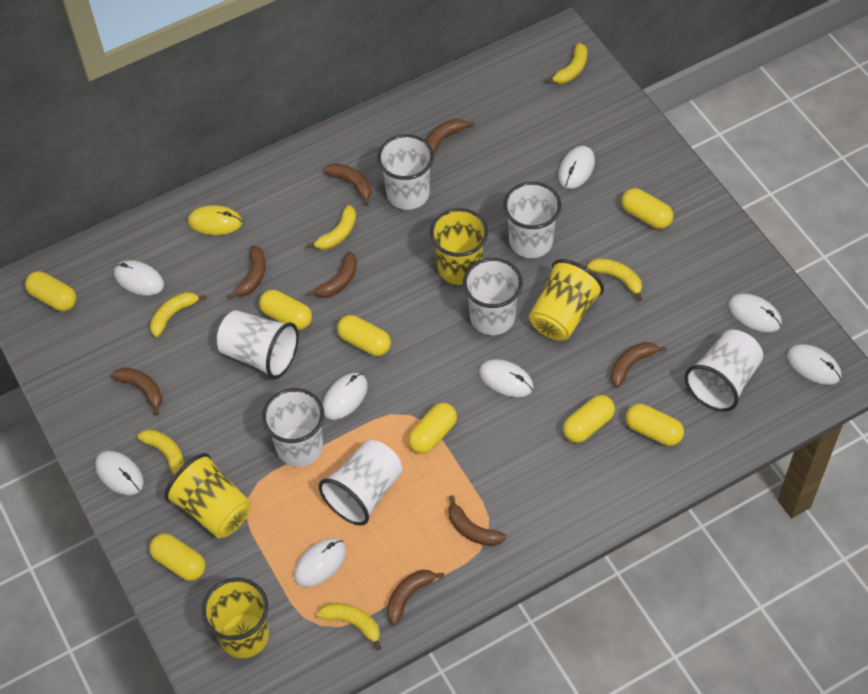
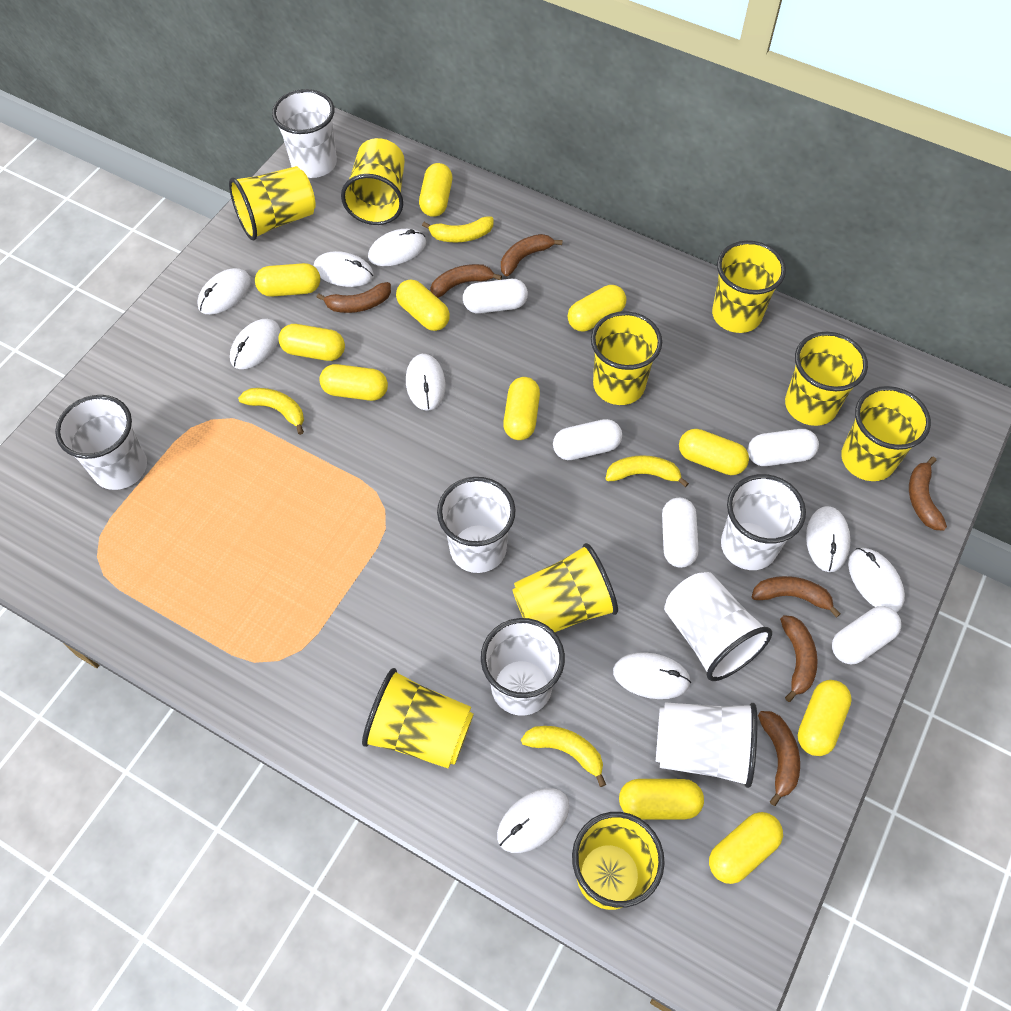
brown banana: 8 -> 7
white capsule: 0 -> 5
white mouse: 8 -> 9
yellow banana: 6 -> 4
yellow capsule: 8 -> 11
yellow cup: 4 -> 9
yellow mouse: 1 -> 0

